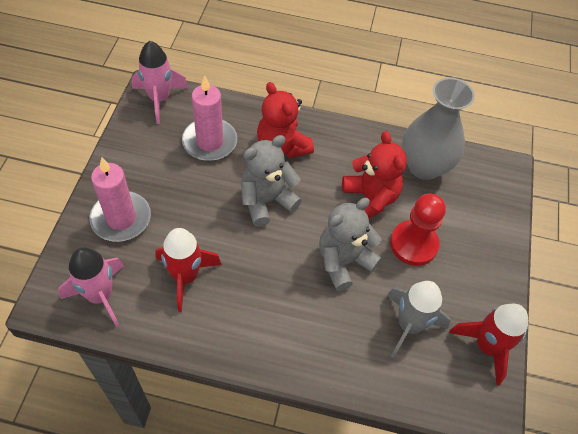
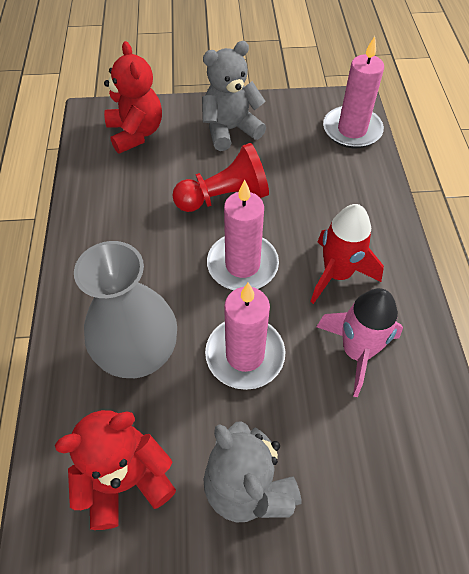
grey rocket: 1 -> 0
pink candle: 2 -> 3
pink rocket: 2 -> 1
red rocket: 2 -> 1

